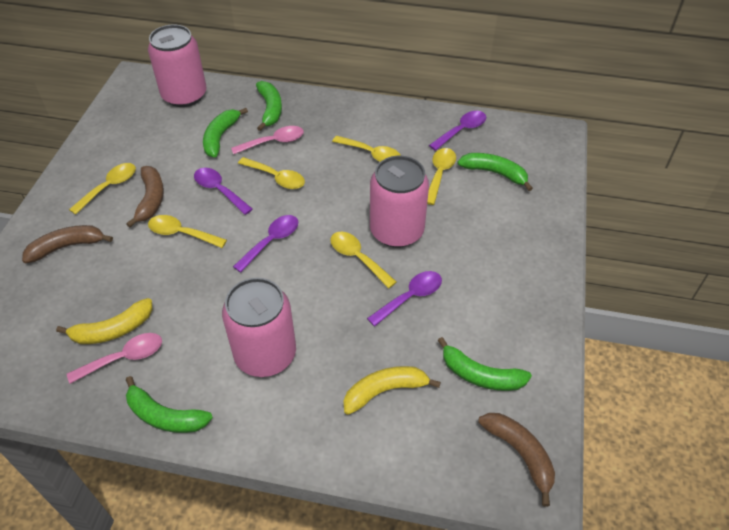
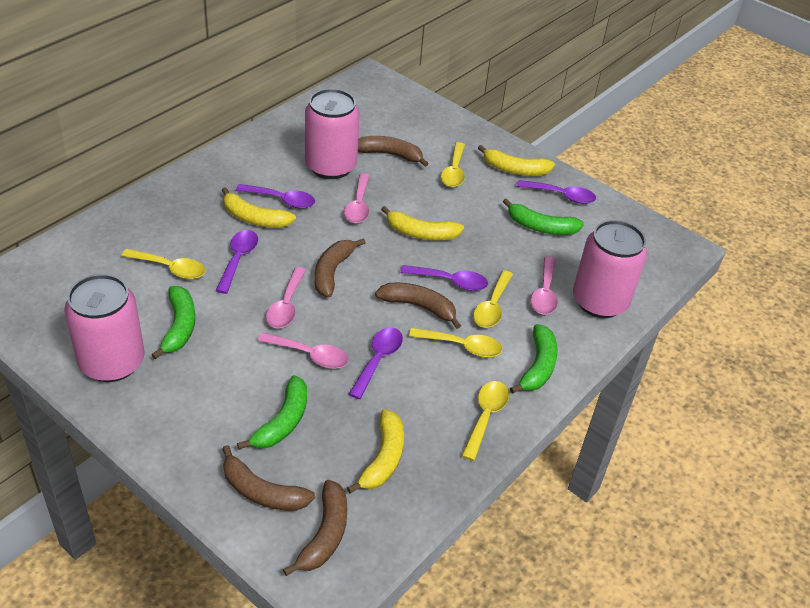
brown banana: 3 -> 5
green banana: 5 -> 4
pink spoon: 2 -> 4
purple spoon: 4 -> 5
yellow banana: 2 -> 4
yellow spoon: 6 -> 5

